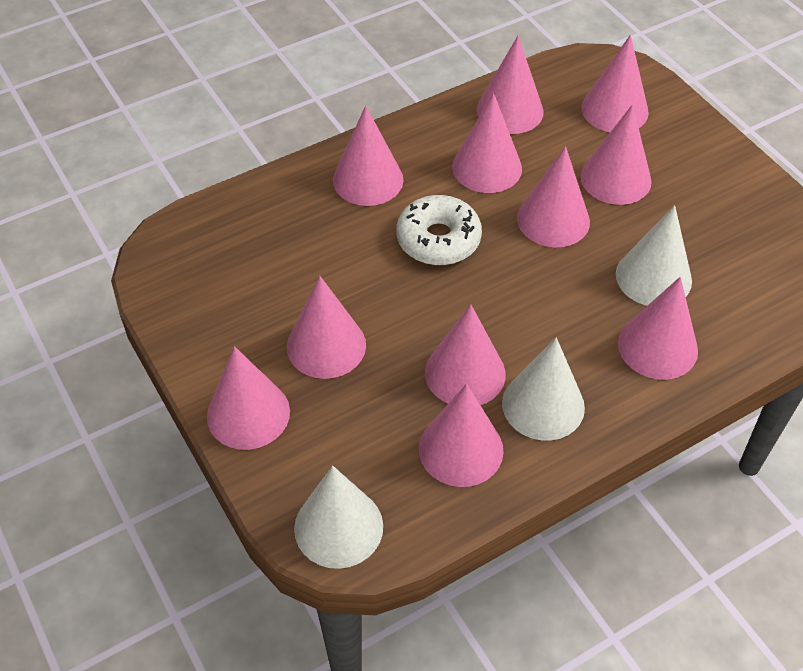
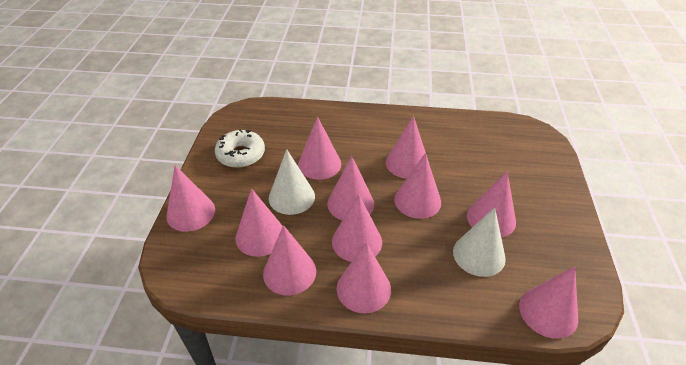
white cone: 3 -> 2

